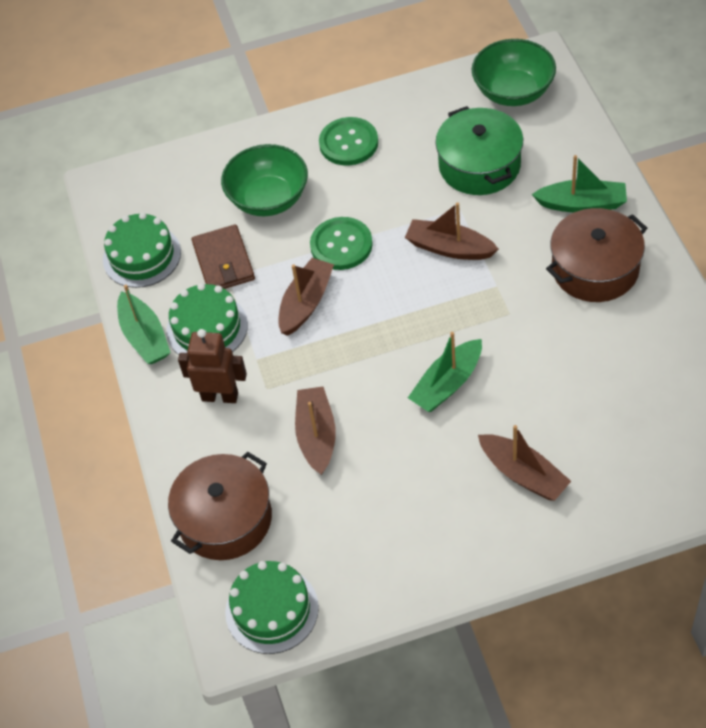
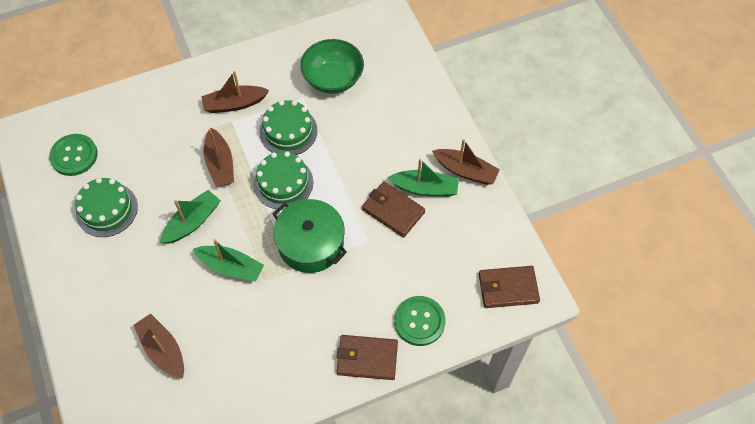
brown pot: 2 -> 0
brown robot: 1 -> 0
brown wallet: 1 -> 3
green bowl: 2 -> 1

